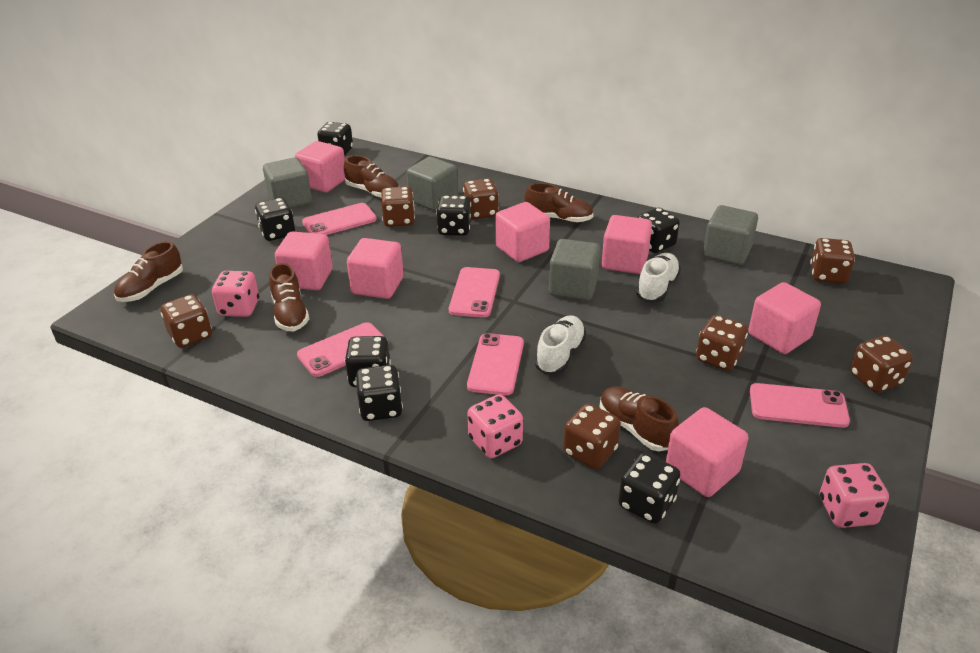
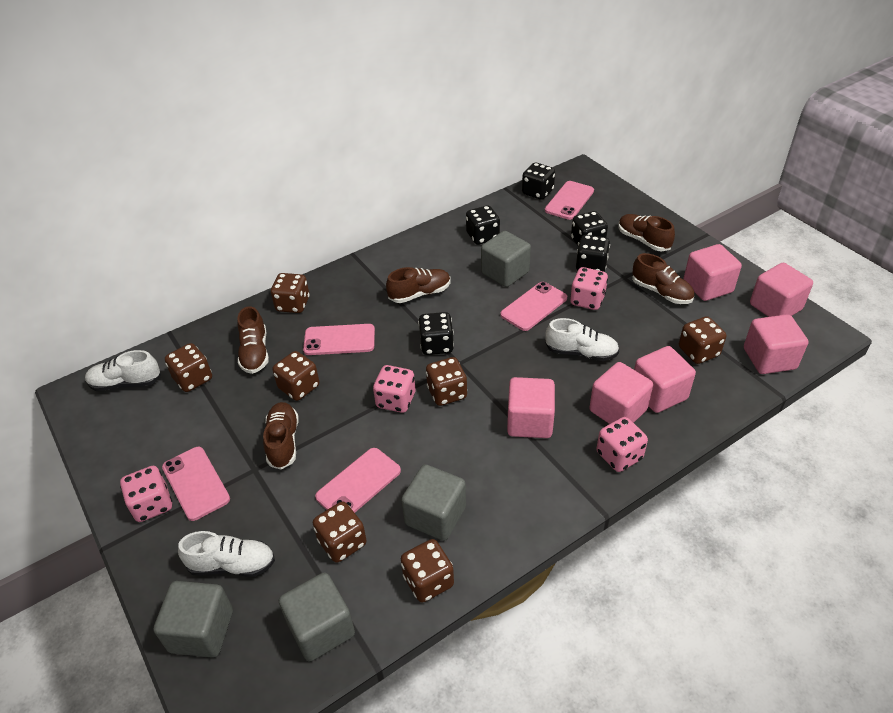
black dice: 7 -> 5
pink cube: 7 -> 6
pink dice: 3 -> 4
white shoe: 2 -> 3

